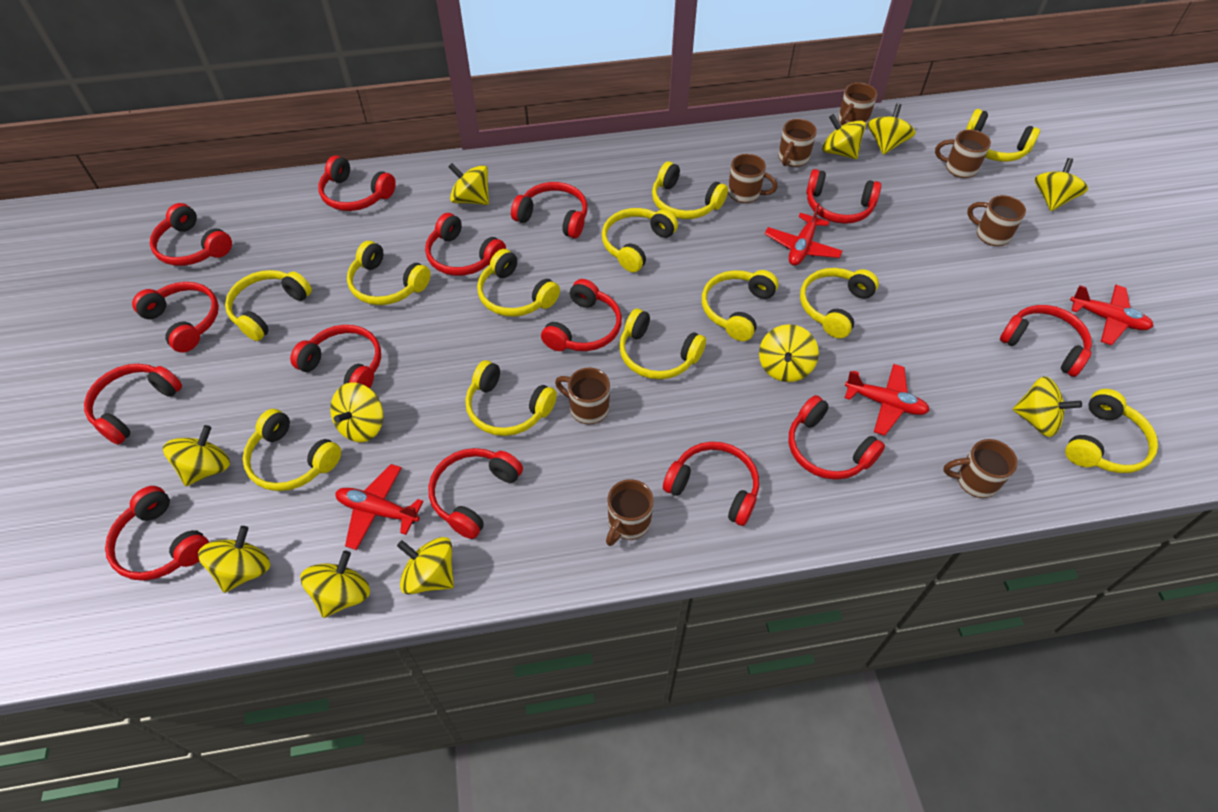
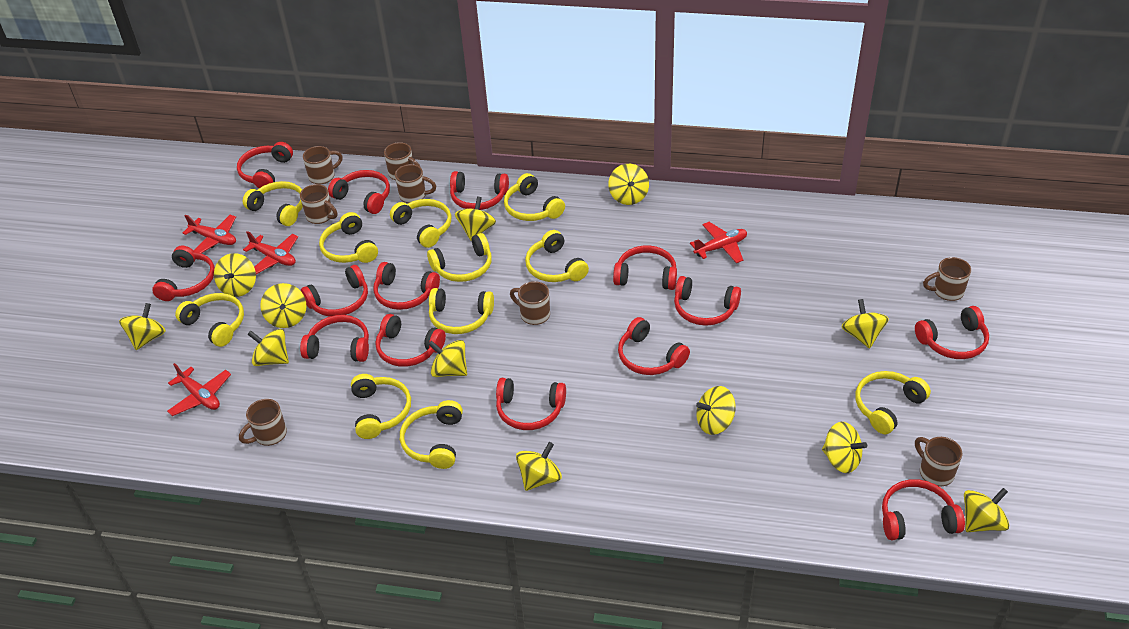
yellow headphones: 12 -> 11
yellow spinning top: 11 -> 12

